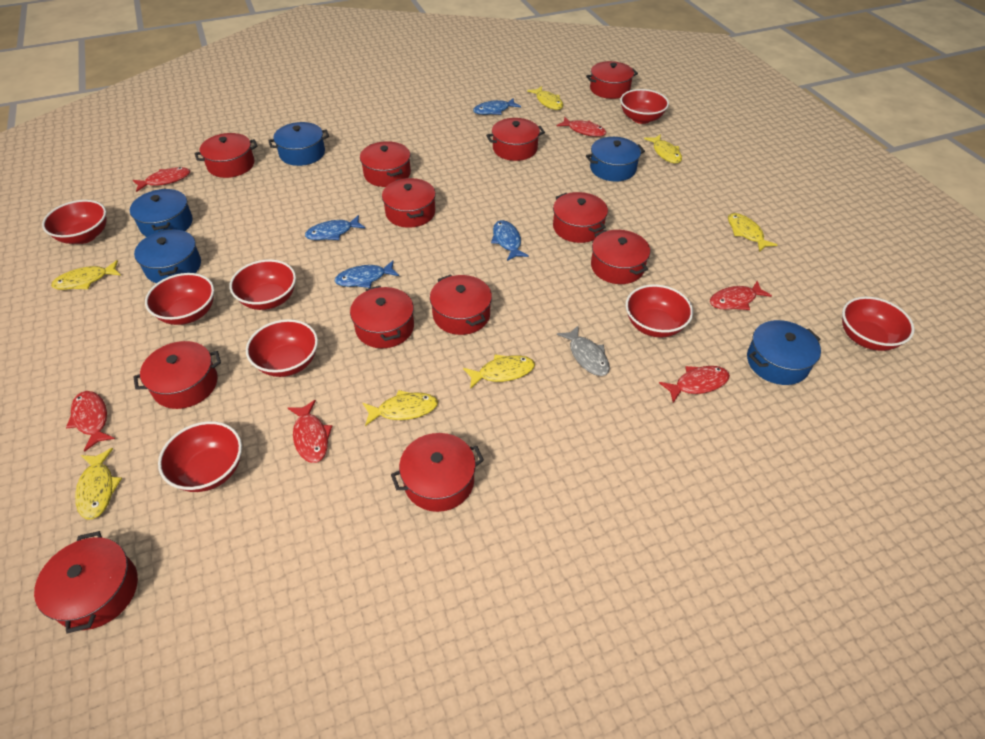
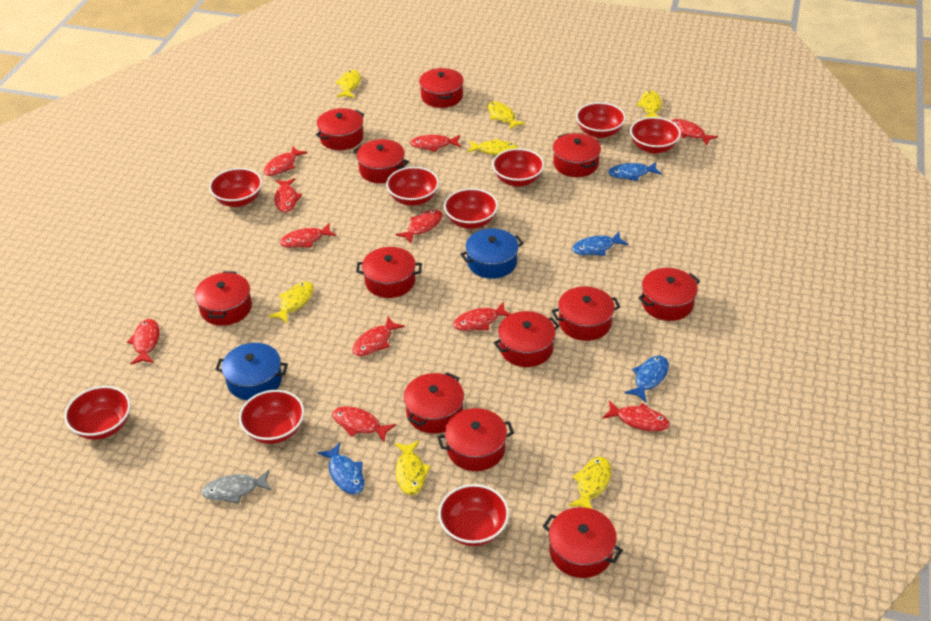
blue pot: 5 -> 2
red bowl: 8 -> 9
red fish: 6 -> 11

